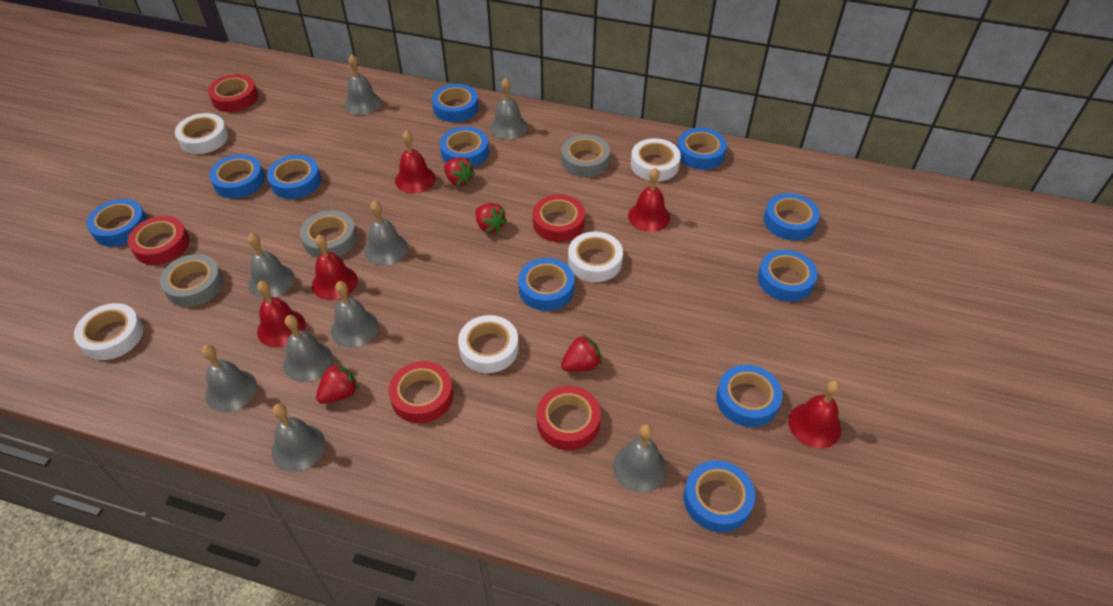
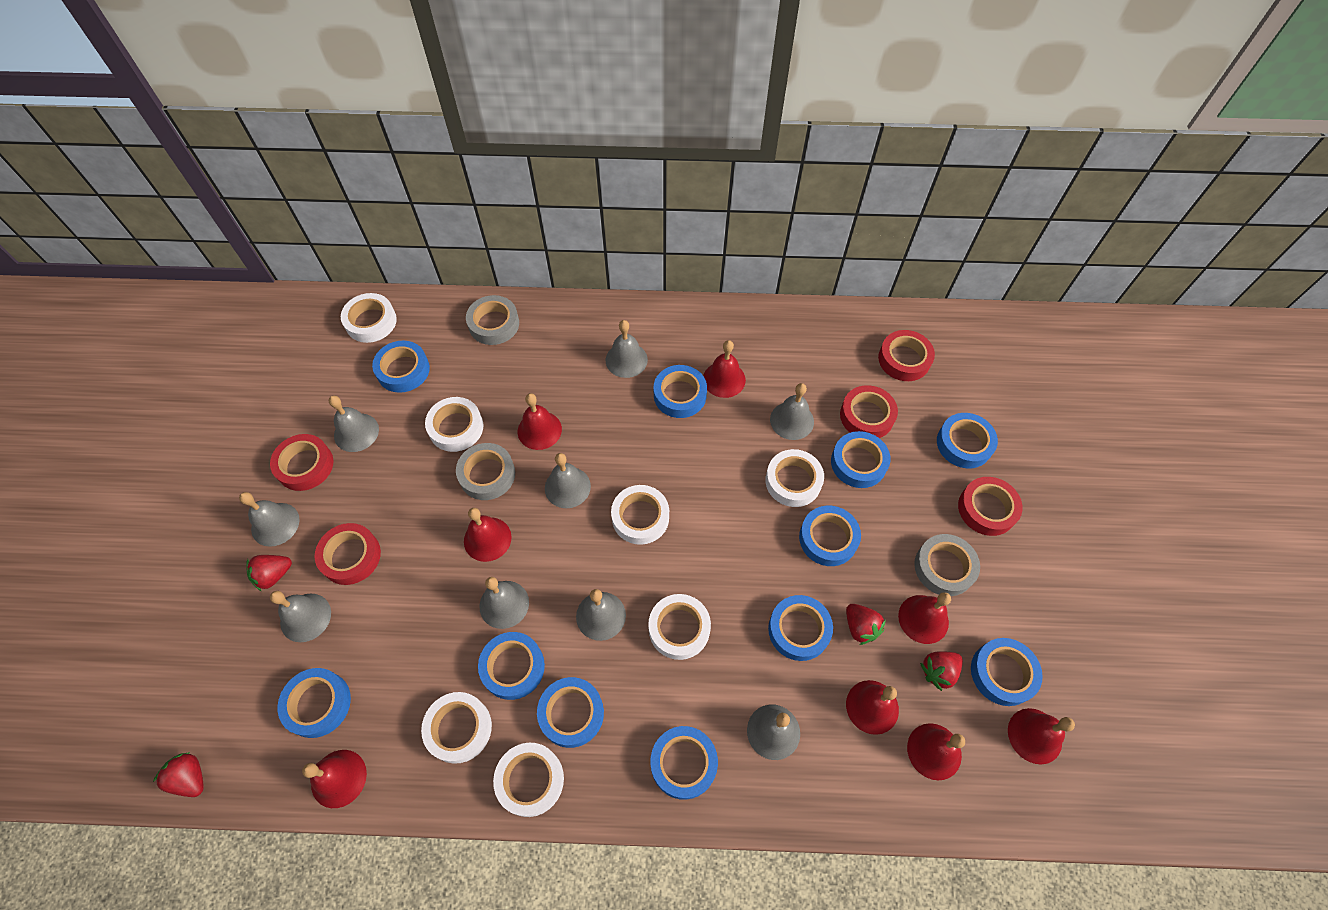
red bell: 5 -> 8
white tape: 5 -> 7

